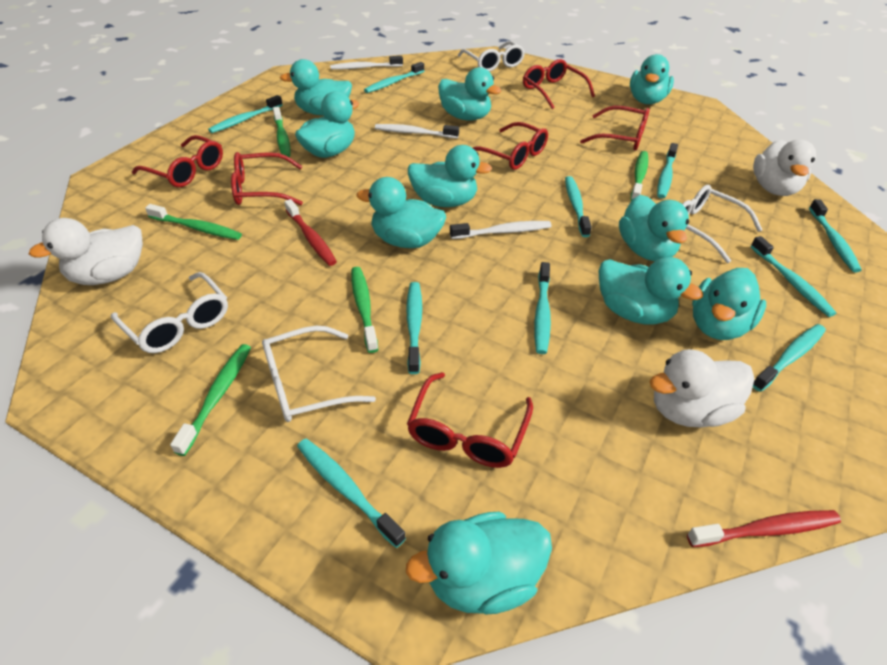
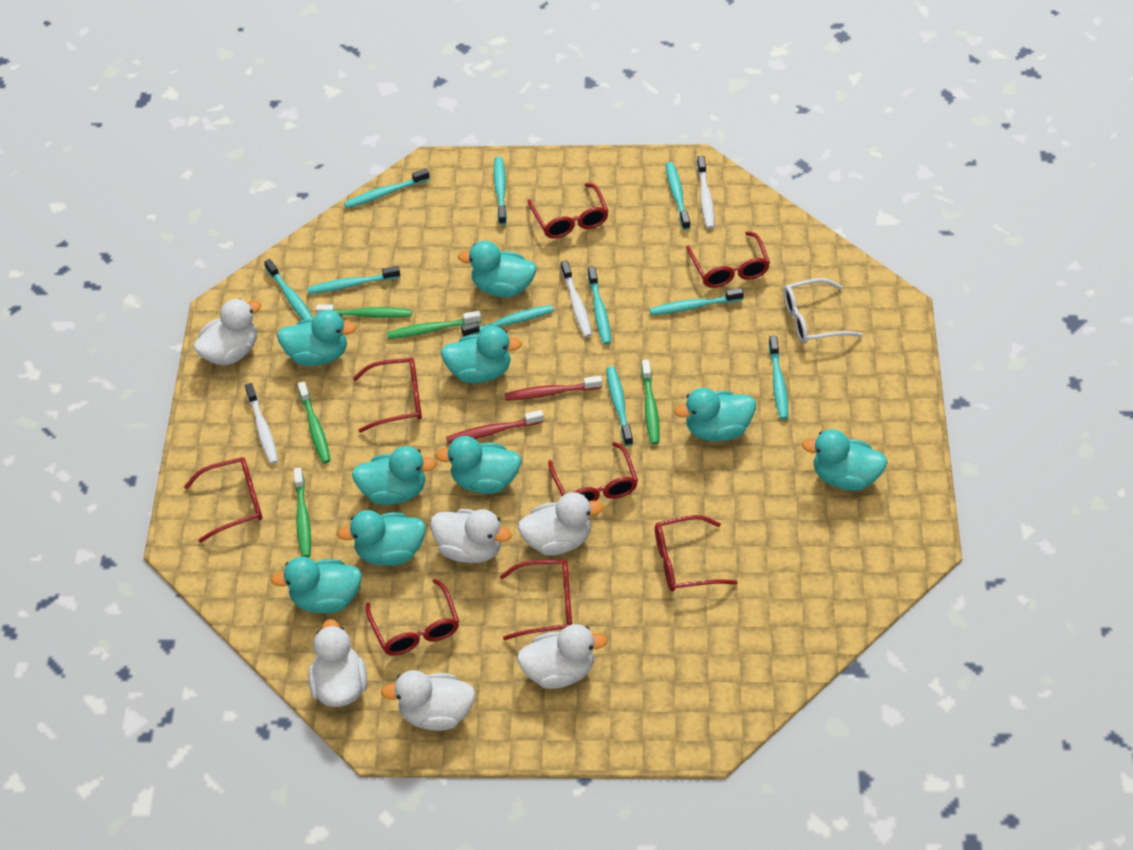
red glasses: 6 -> 8
turquoise duck: 10 -> 9
white duck: 3 -> 6
white glasses: 4 -> 1

